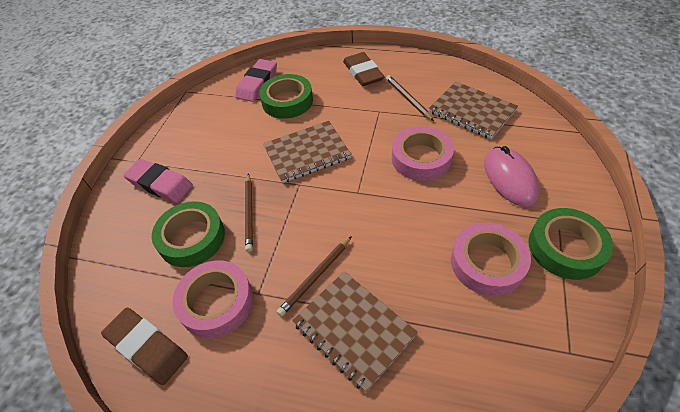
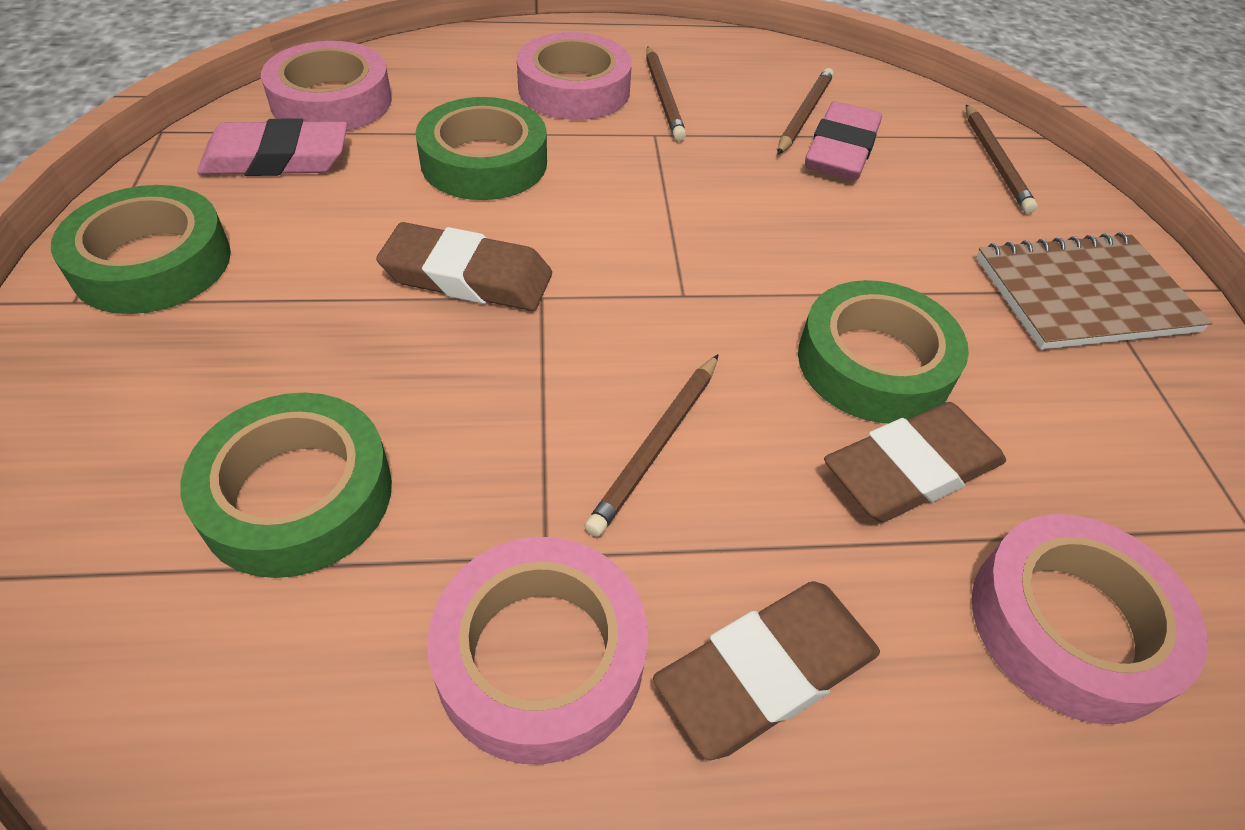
brown eraser: 2 -> 3
brown notebook: 3 -> 1
brown pencil: 3 -> 4
green tape: 3 -> 4
pink mouse: 1 -> 0
pink tape: 3 -> 4

